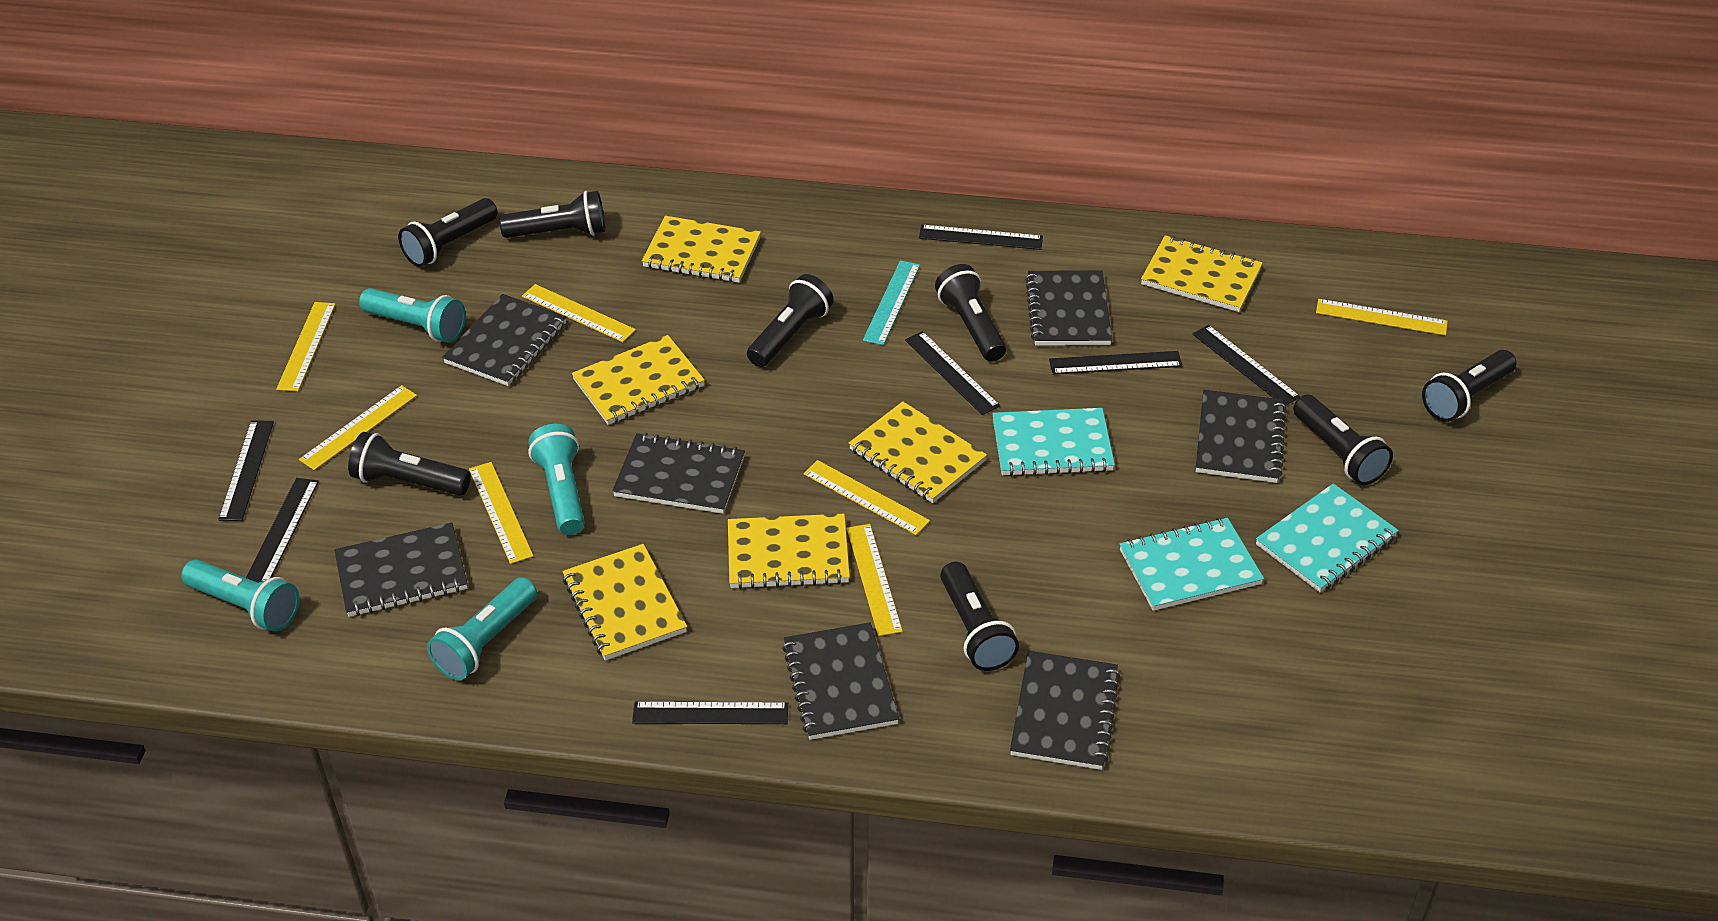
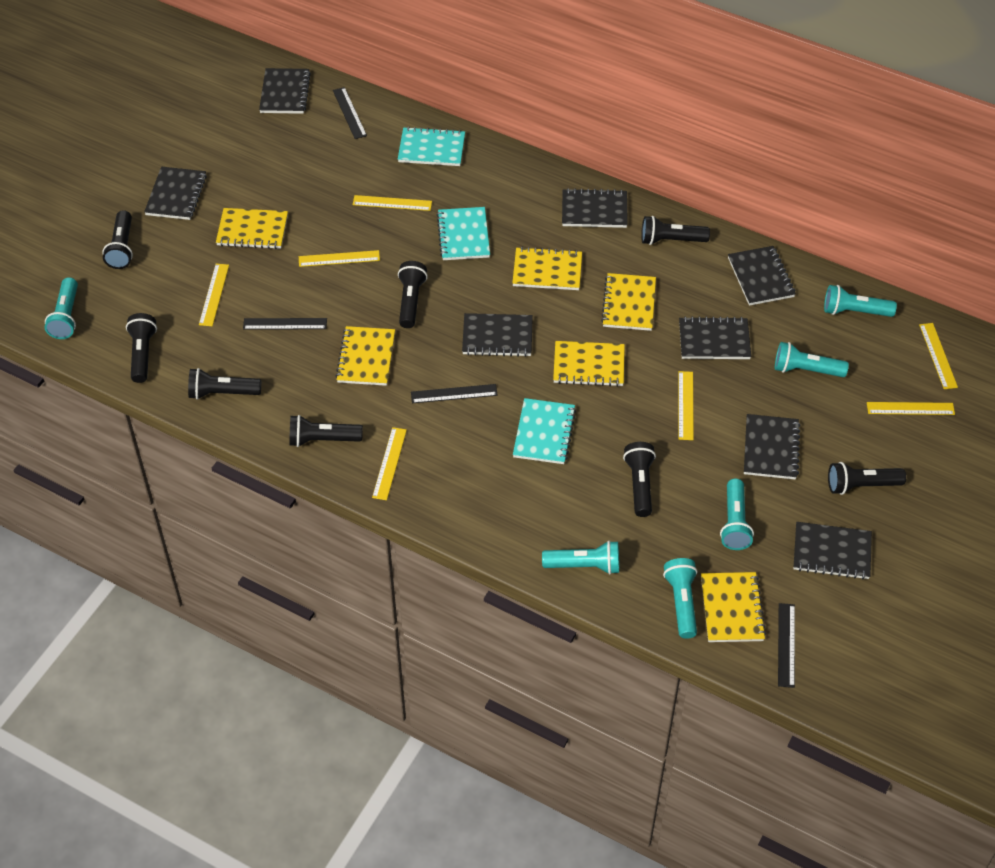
black notebook: 7 -> 8
black ruler: 7 -> 4
turquoise flashlight: 4 -> 6
turquoise ruler: 1 -> 0

